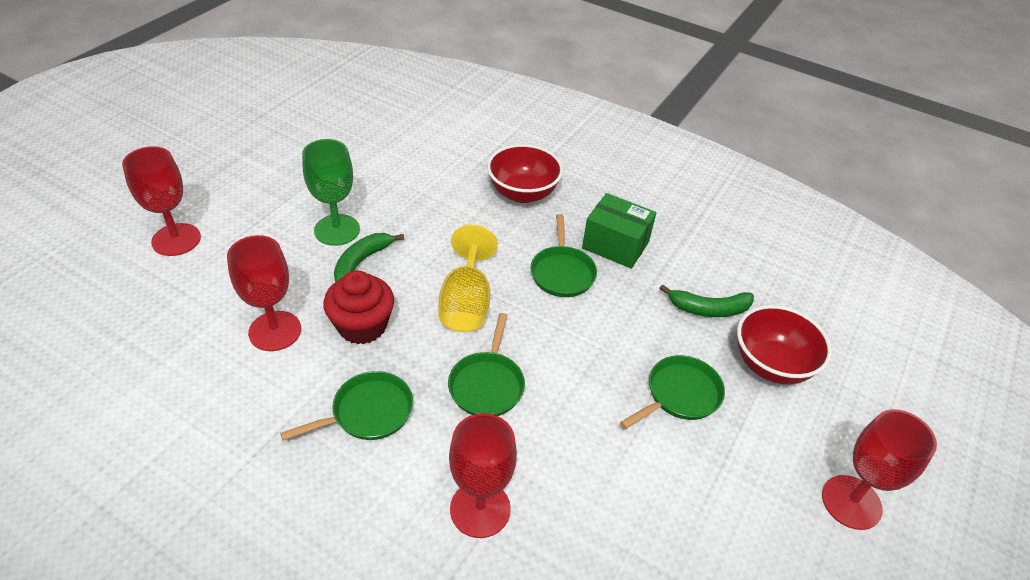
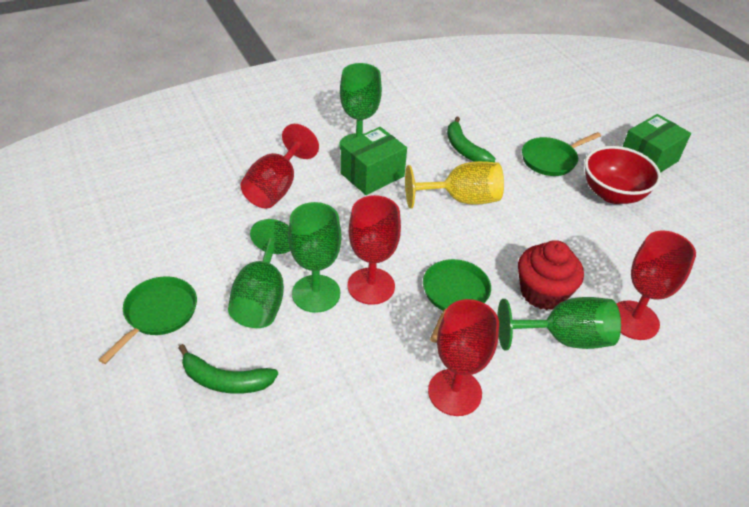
green box: 1 -> 2
green goblet: 1 -> 4
green pan: 4 -> 3
red bowl: 2 -> 1

